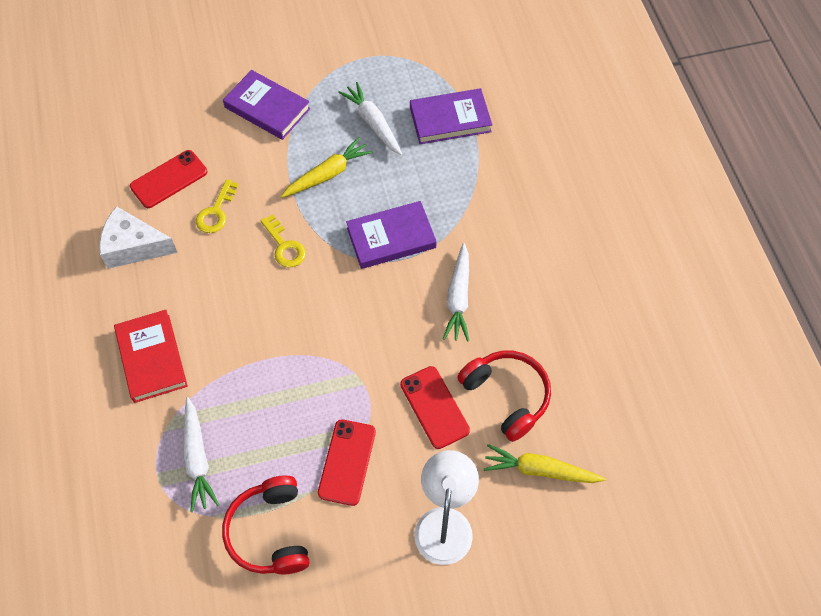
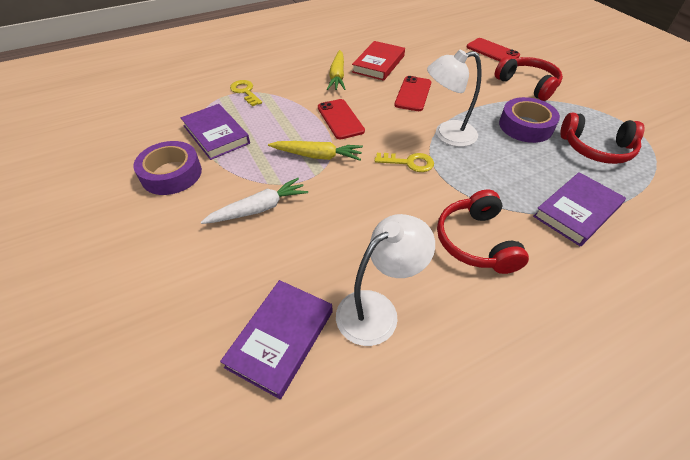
purple tape: 0 -> 2
red headphones: 2 -> 3
white carrot: 3 -> 1
white cheese: 1 -> 0
white lamp: 1 -> 2

